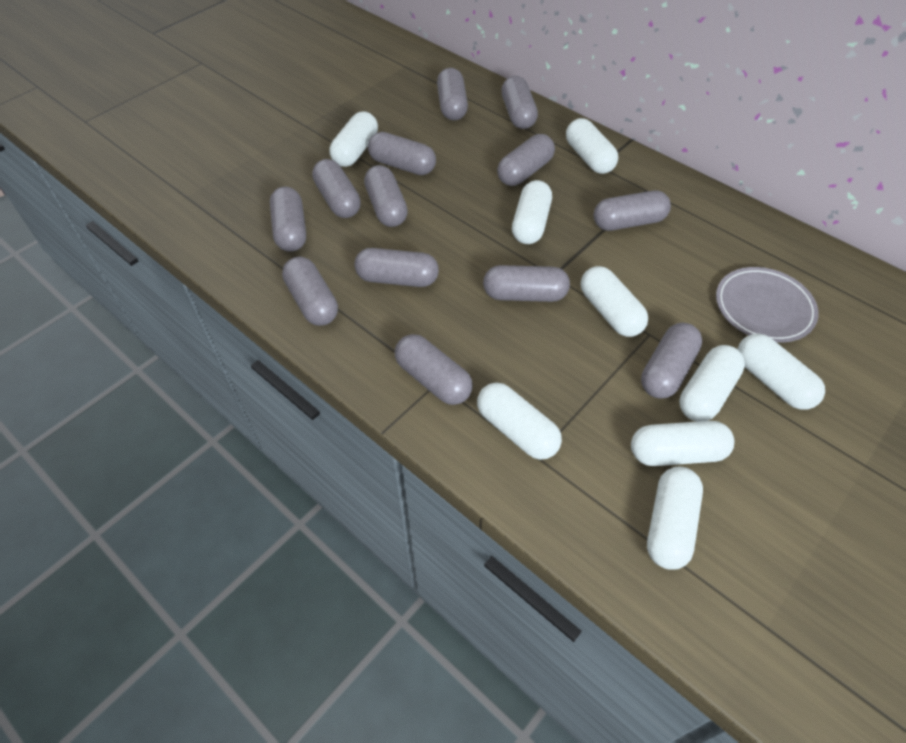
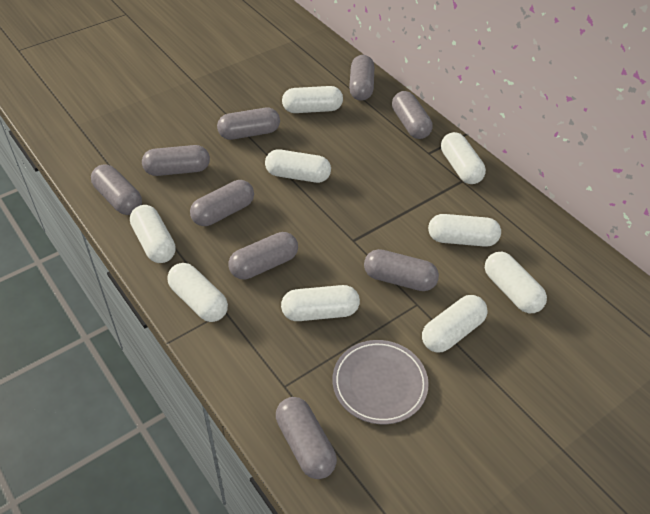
grey capsule: 13 -> 9

